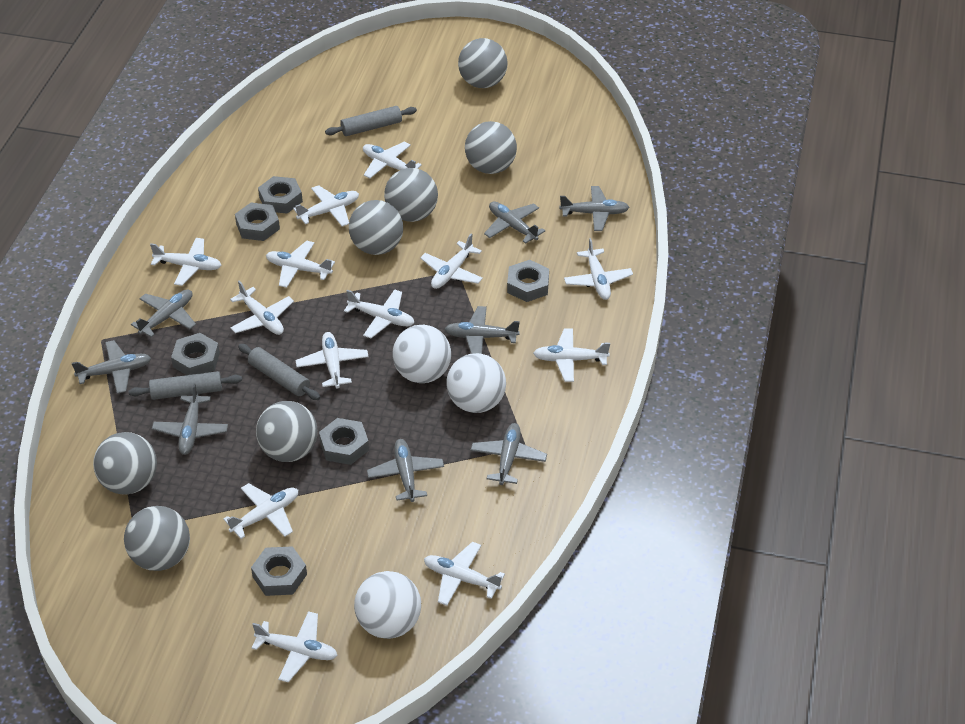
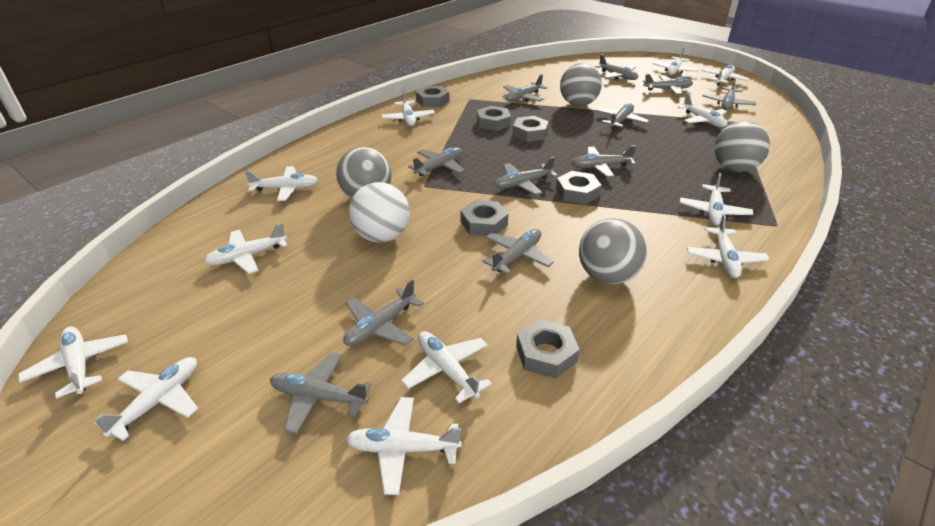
grey ball: 7 -> 4
grey plane: 8 -> 11
grey rolling pin: 3 -> 0
white ball: 3 -> 1
white plane: 13 -> 12

